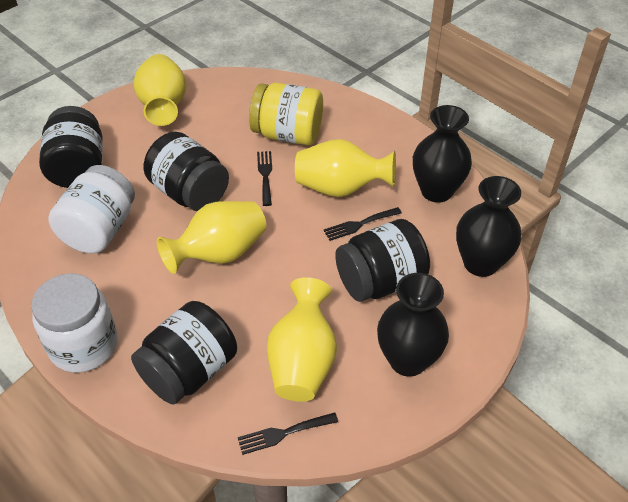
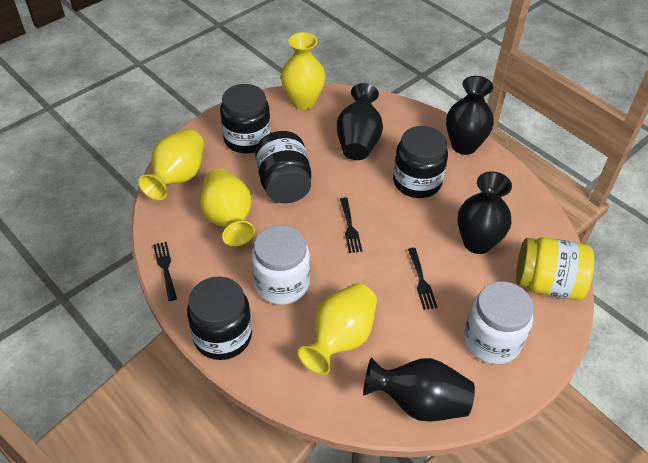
black vase: 3 -> 4

